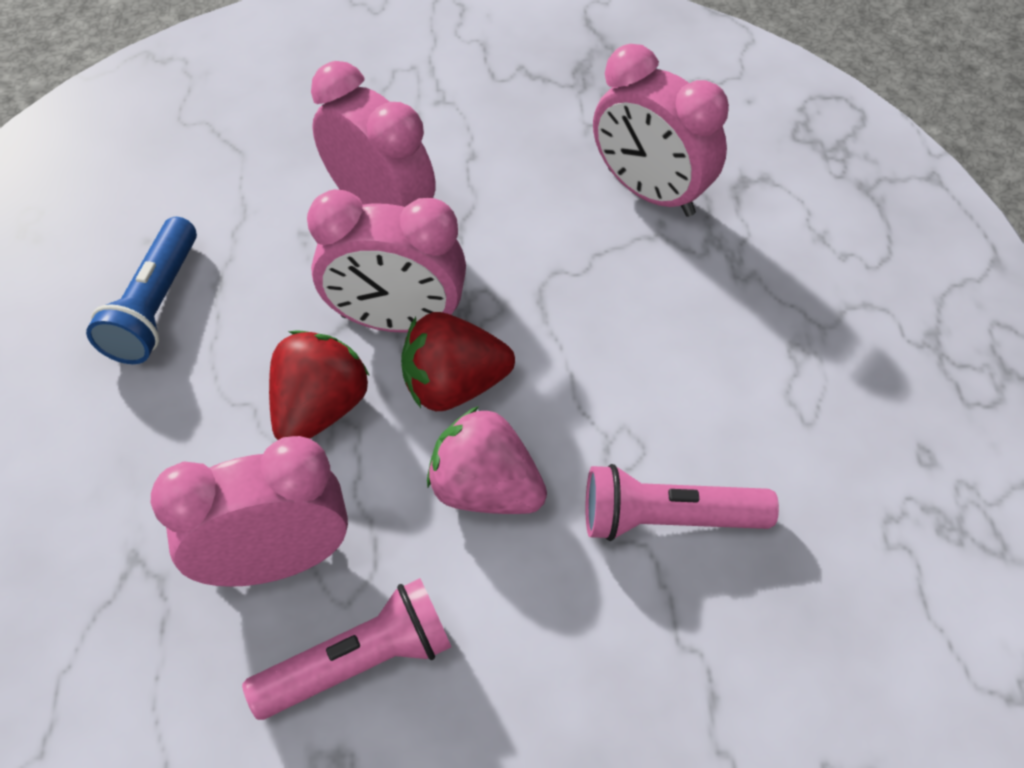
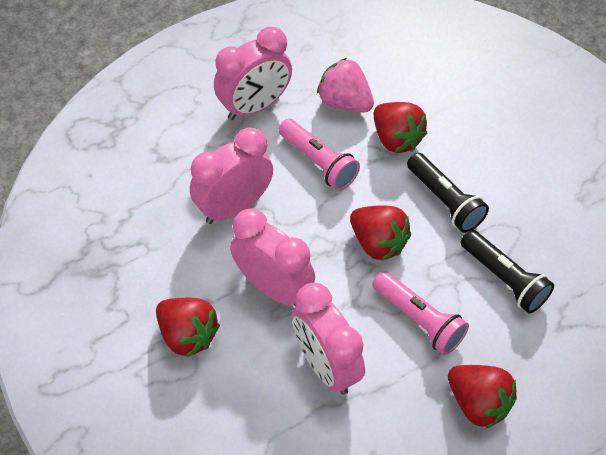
black flashlight: 0 -> 2
blue flashlight: 1 -> 0
red strawberry: 2 -> 4

